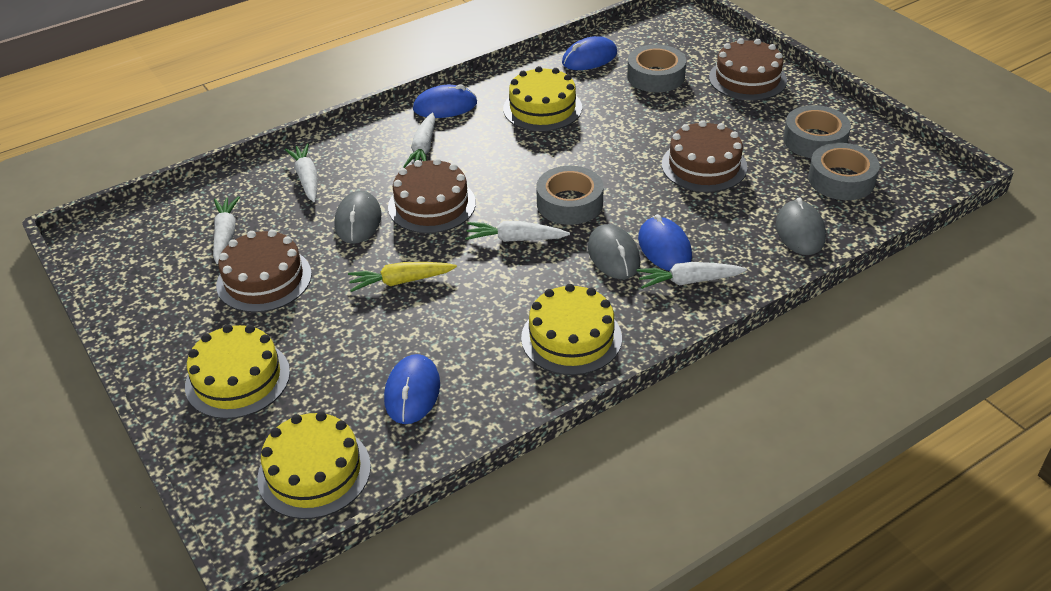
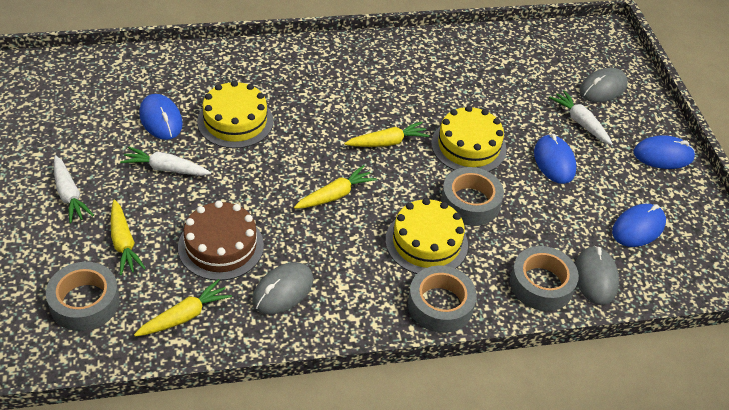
brown cake: 4 -> 1
white carrot: 5 -> 3
yellow cake: 4 -> 3
yellow carrot: 1 -> 4

